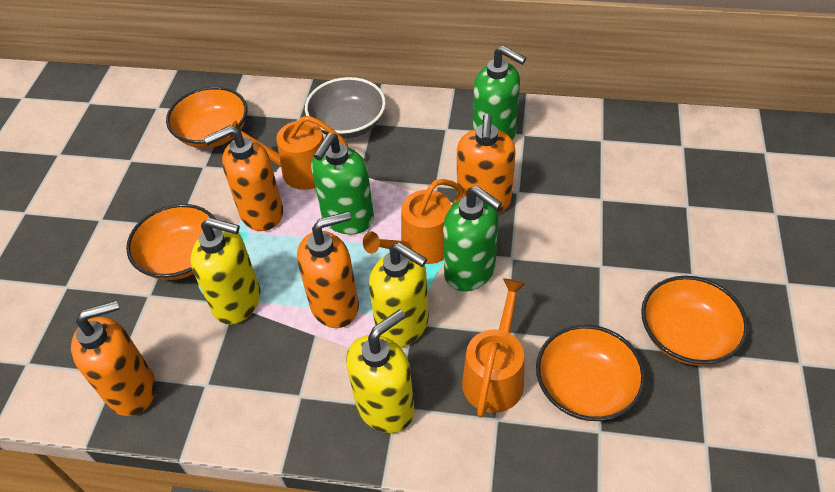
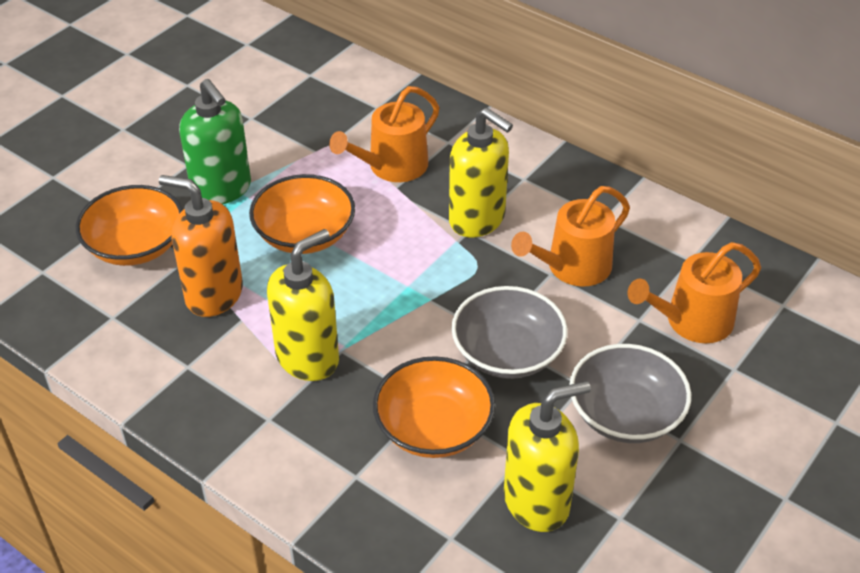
green soap dispenser: 3 -> 1
grey bowl: 1 -> 2
orange bowl: 4 -> 3
orange soap dispenser: 4 -> 1

